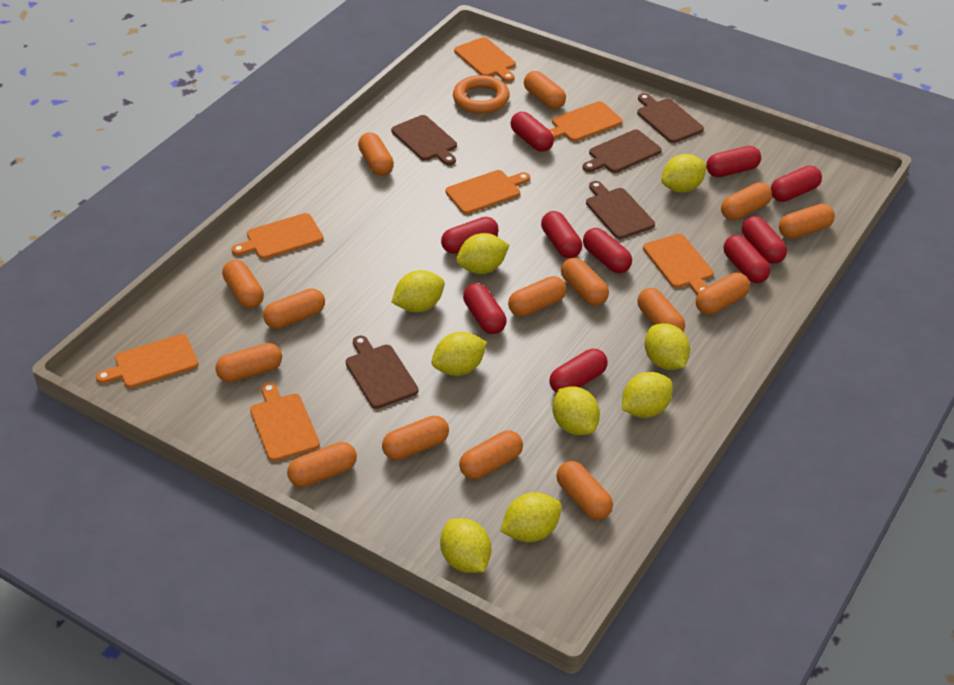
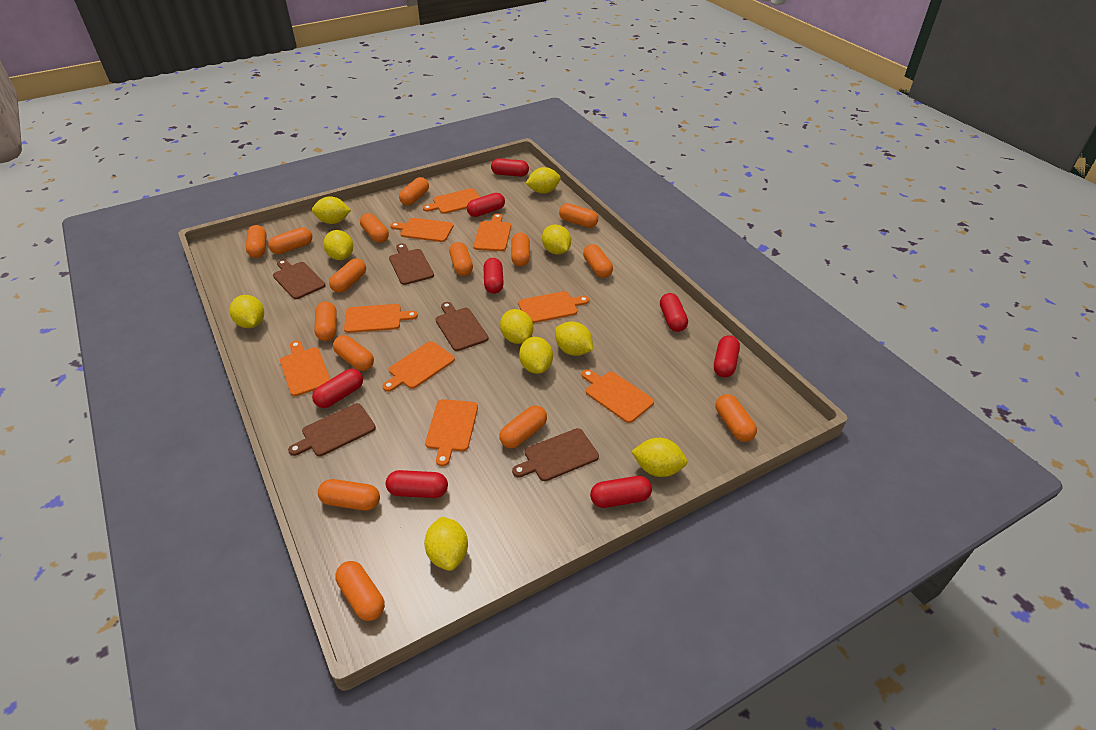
orange cutting board: 7 -> 9
orange ring: 1 -> 0
red capsule: 10 -> 8
yellow lemon: 9 -> 10

